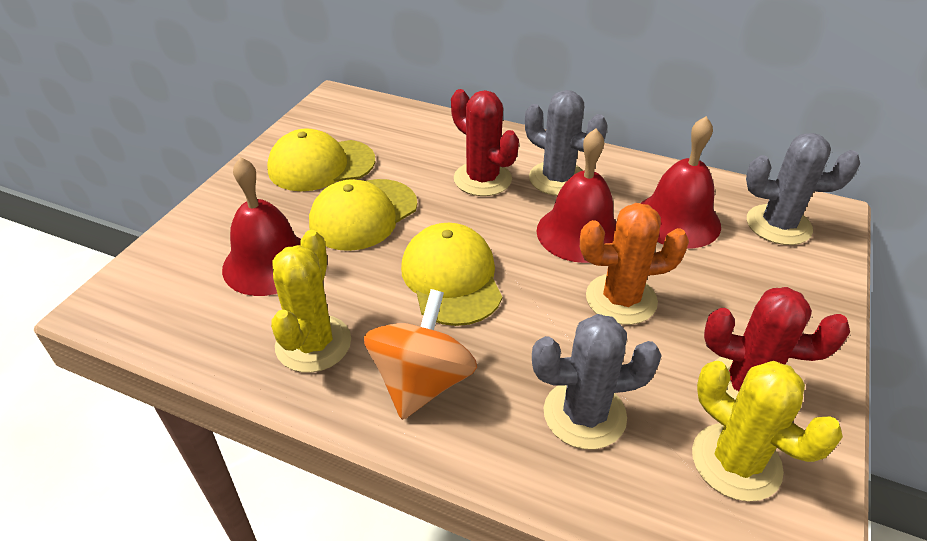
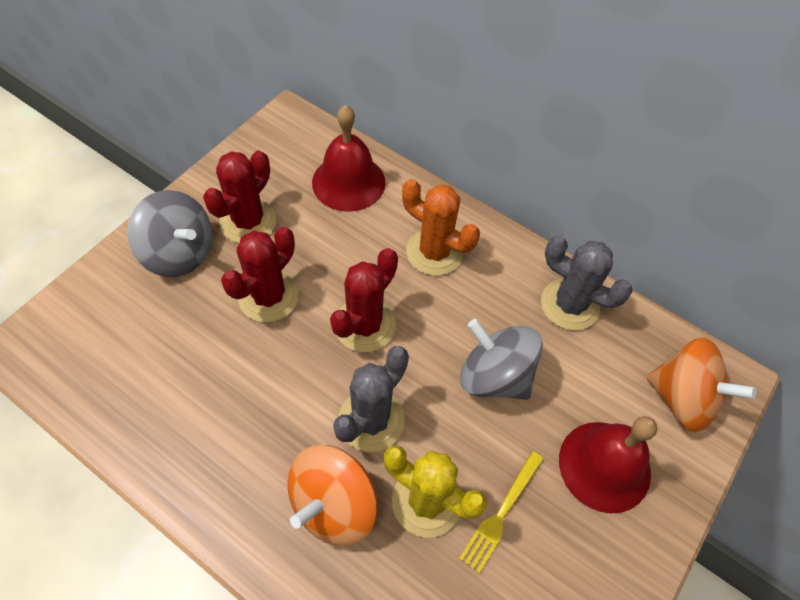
grey cactus: 3 -> 2
grey spinning top: 0 -> 2
orange spinning top: 1 -> 2
red bell: 3 -> 2
red cactus: 2 -> 3
yellow cactus: 2 -> 1
yellow cap: 3 -> 0
yellow fork: 0 -> 1

